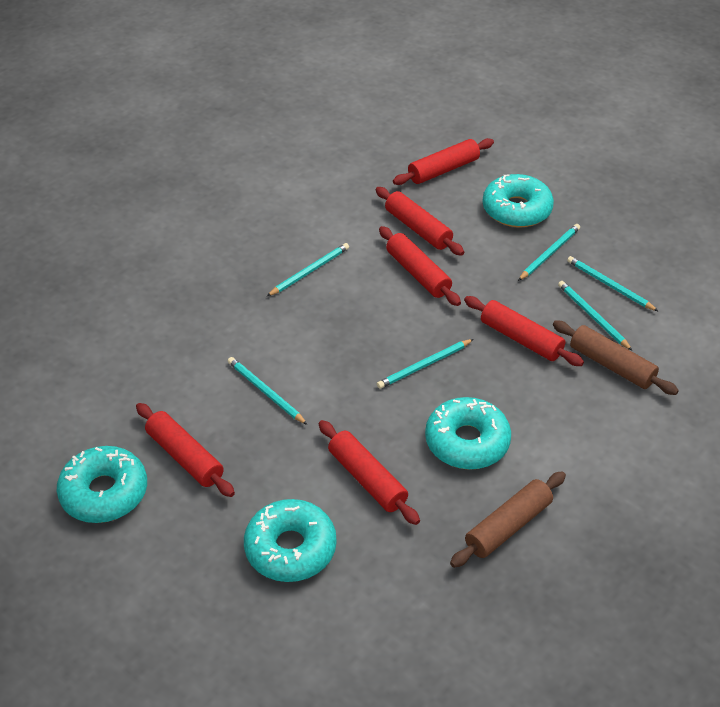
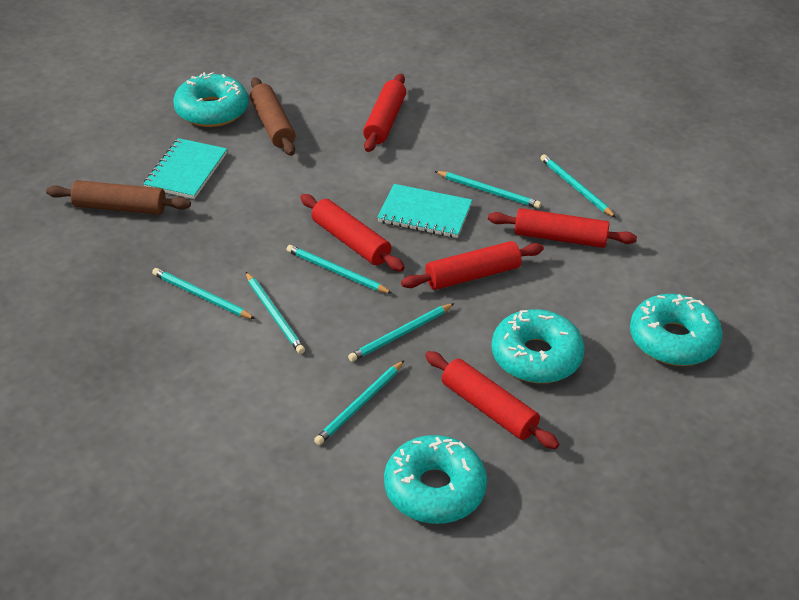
red rolling pin: 6 -> 5
turquoise notebook: 0 -> 2
turquoise pencil: 6 -> 7

